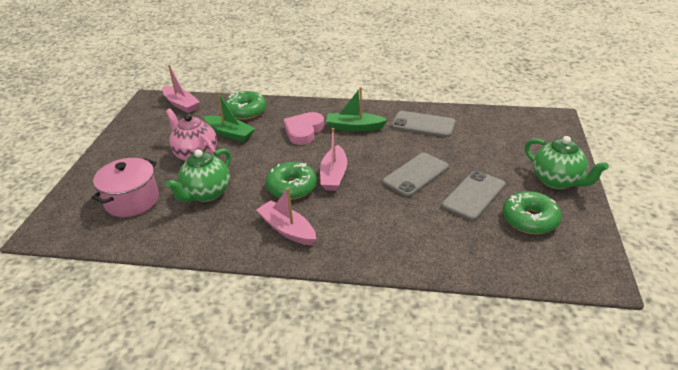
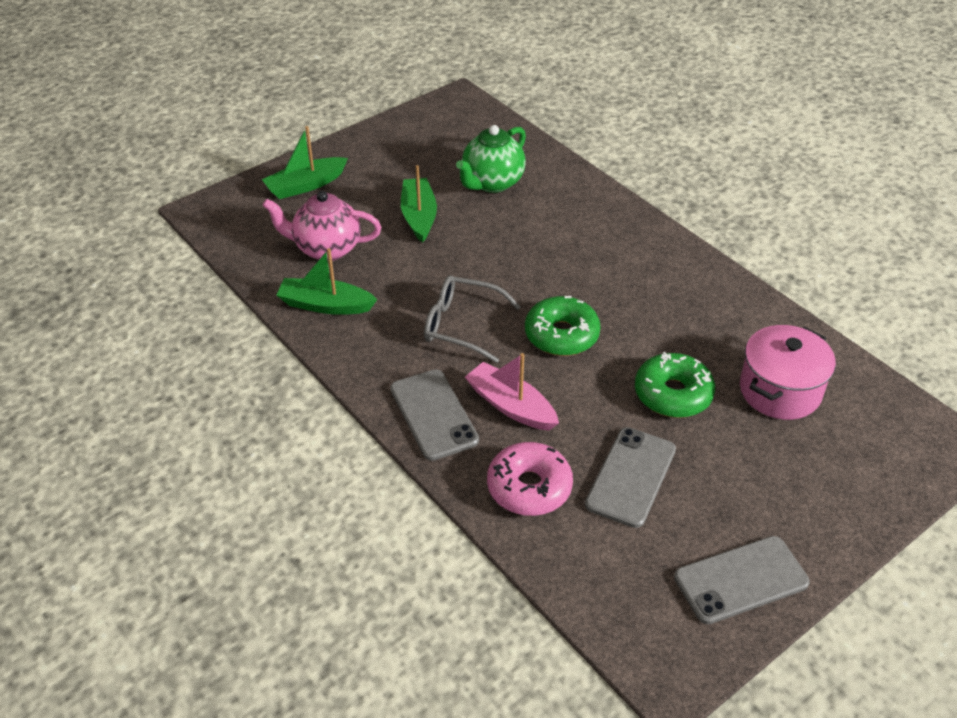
green boat: 2 -> 3
green donut: 3 -> 2
green teapot: 2 -> 1
grey glasses: 0 -> 1
pink boat: 3 -> 1
pink donut: 0 -> 1
pink heart: 1 -> 0

